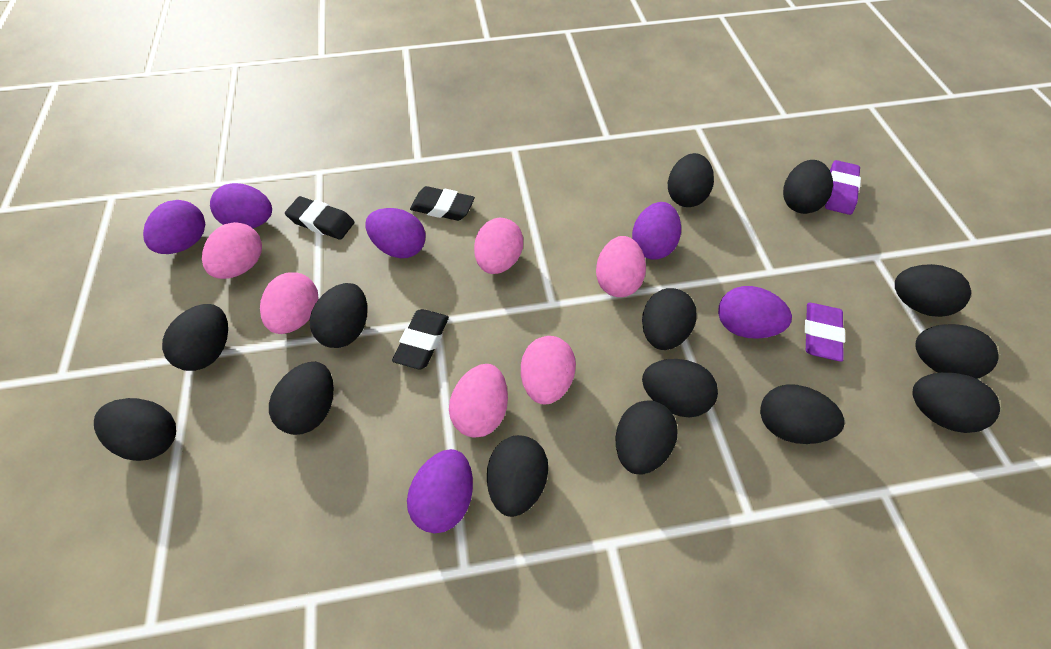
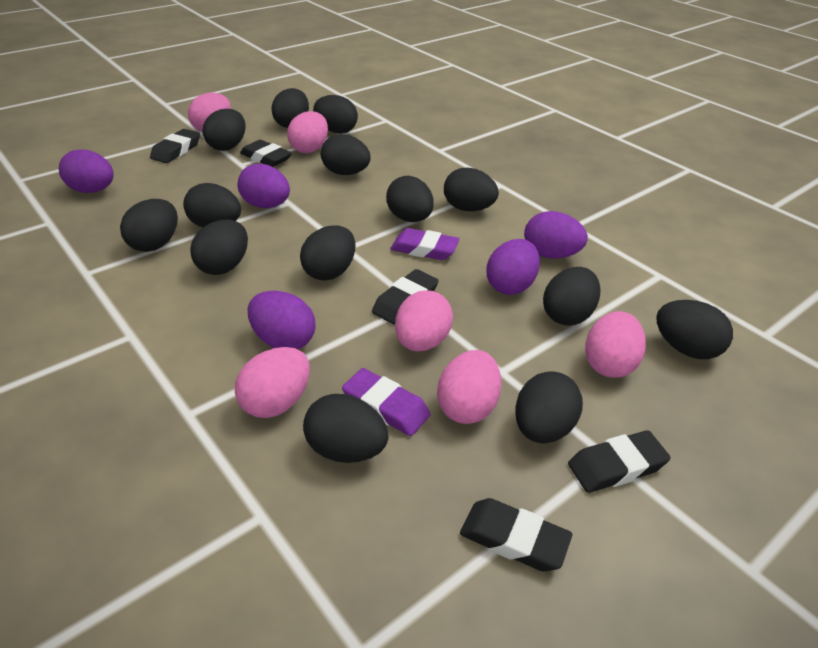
black eraser: 3 -> 5
purple egg: 6 -> 5

